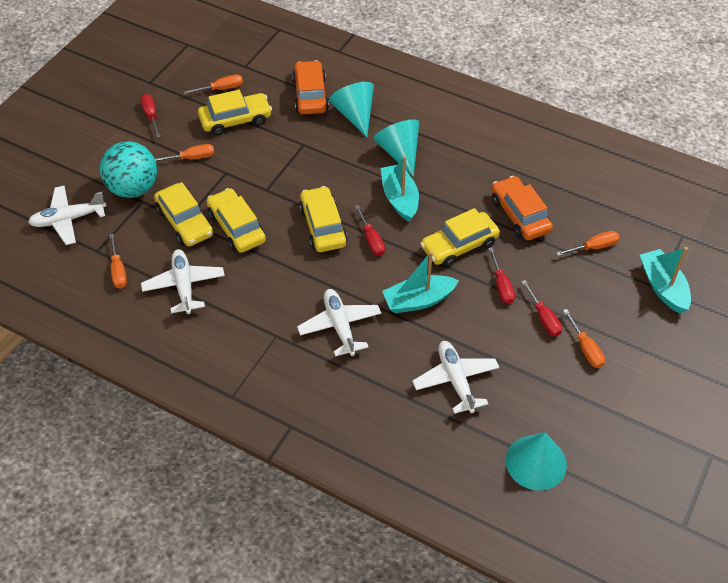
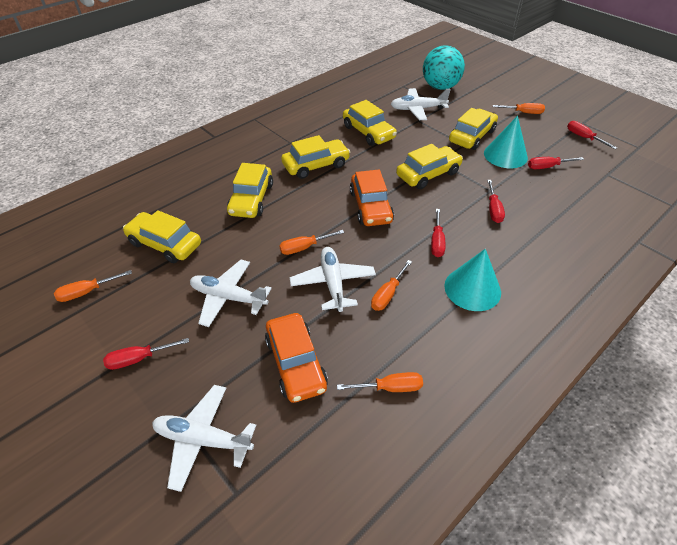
red screwdriver: 4 -> 5
turquoise boat: 3 -> 0
turquoise cone: 3 -> 2
yellow car: 5 -> 6

